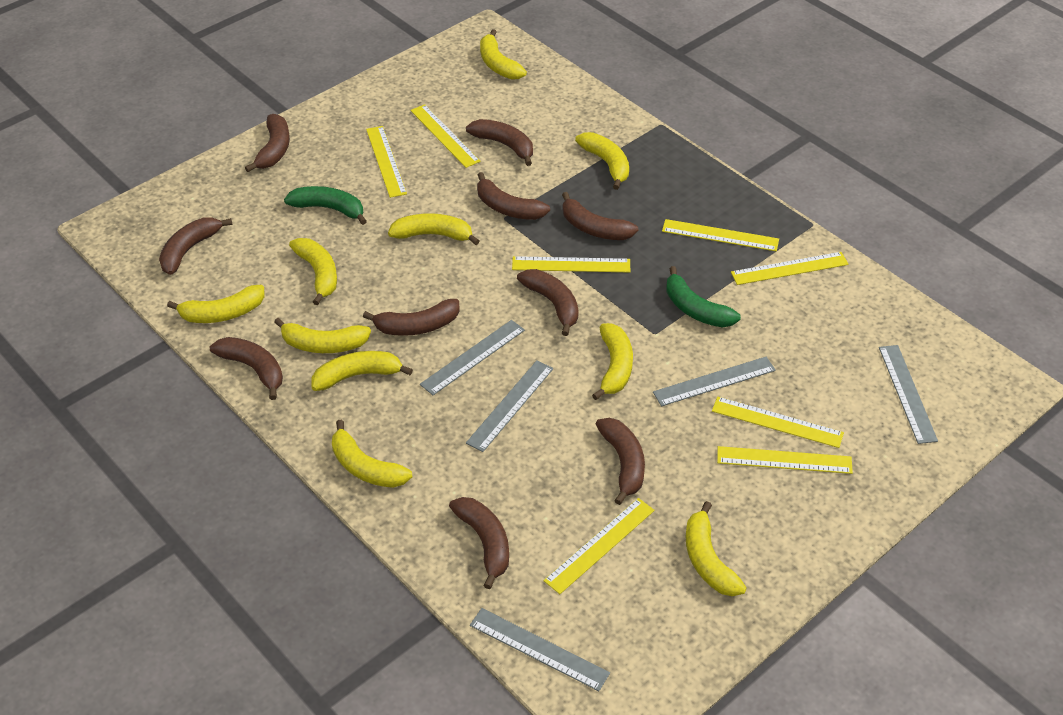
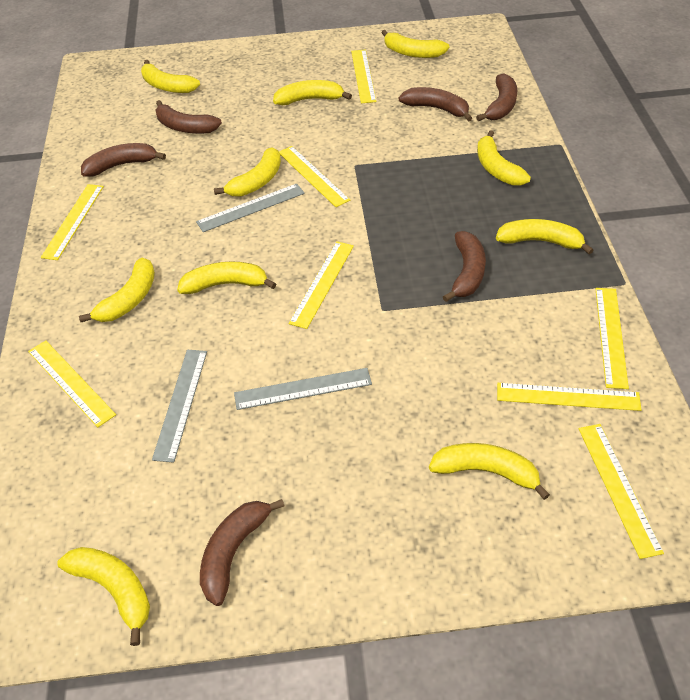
brown banana: 10 -> 6
green banana: 2 -> 0
grey ruler: 5 -> 3

